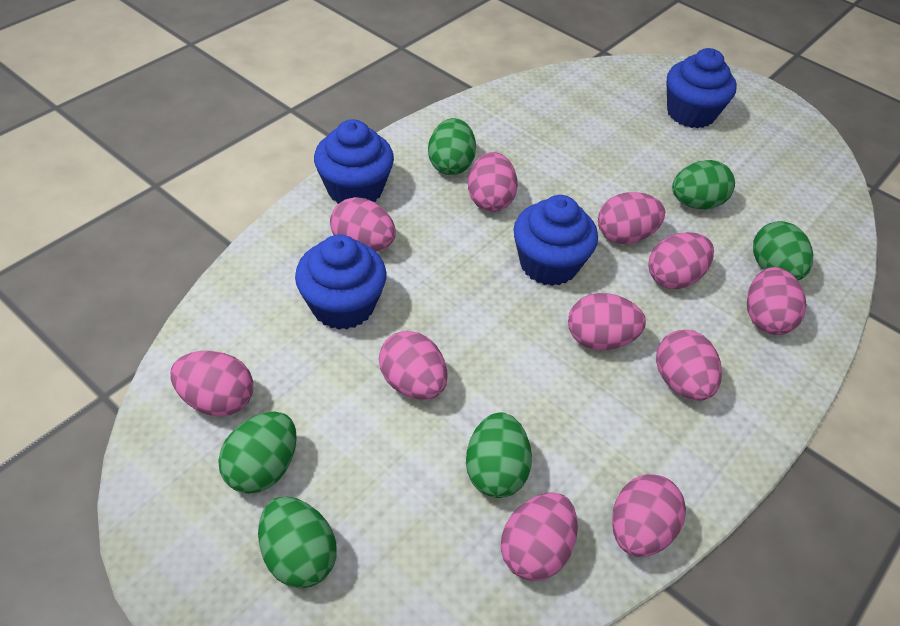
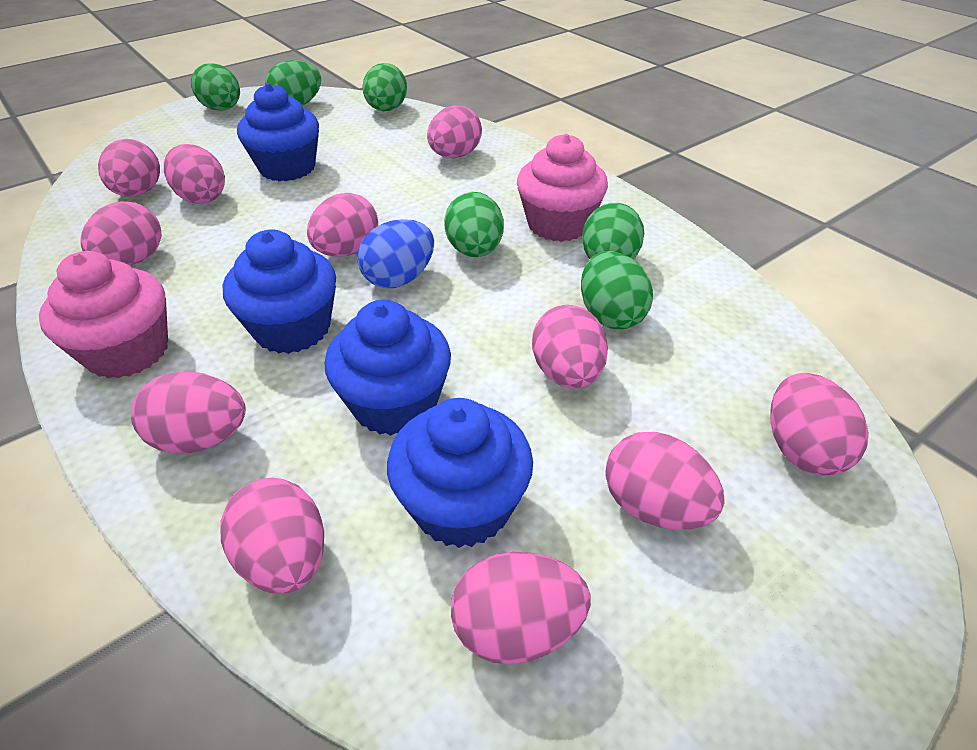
blue egg: 0 -> 1
pink cupcake: 0 -> 2

